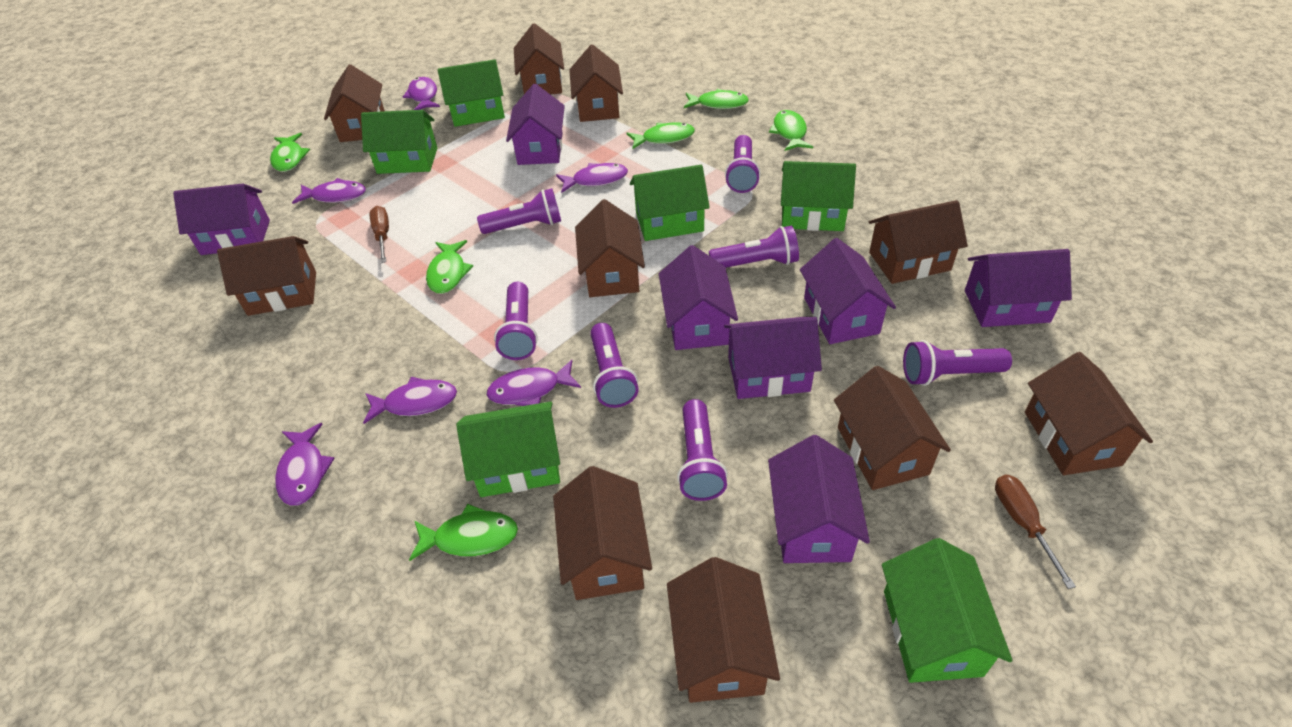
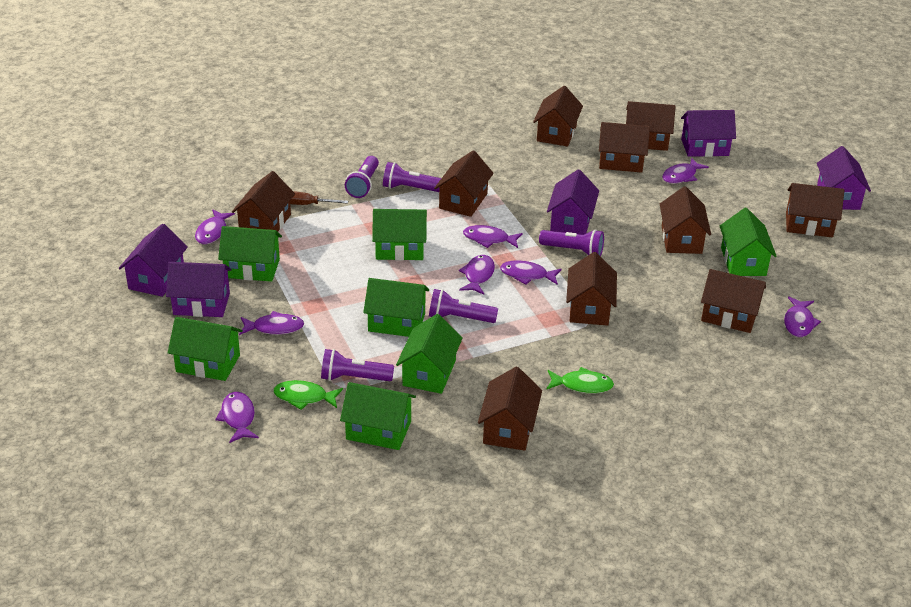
brown screwdriver: 2 -> 1
green fish: 6 -> 2
green house: 6 -> 7
purple fish: 6 -> 8
purple flashlight: 7 -> 5
purple house: 7 -> 5

